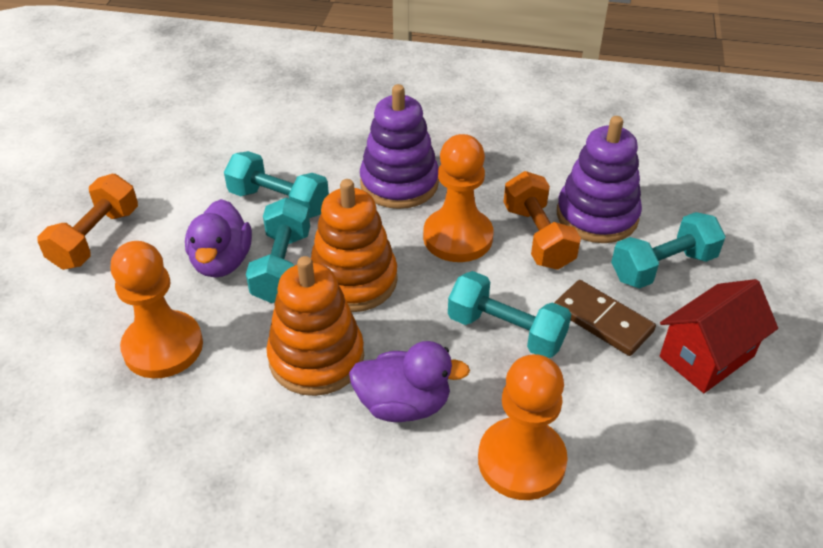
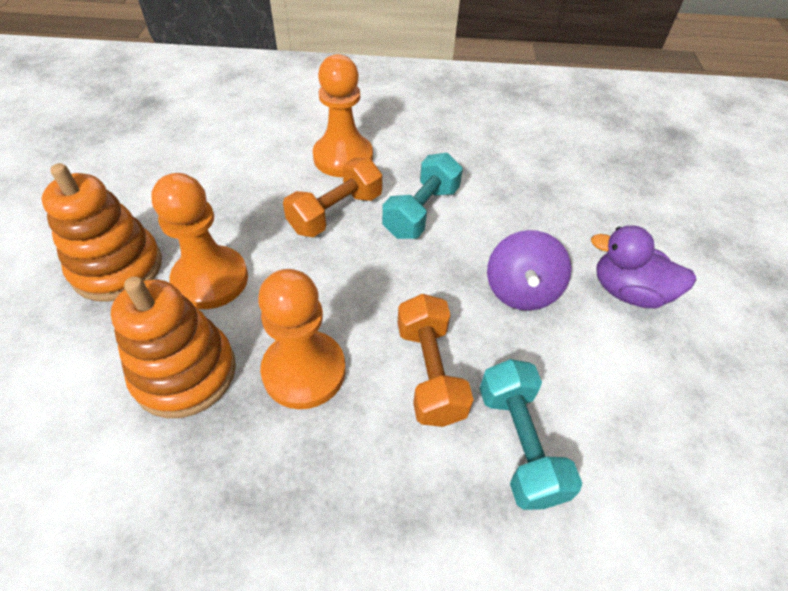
brown domino: 1 -> 0
purple duck: 2 -> 1
purple spinning top: 0 -> 1
purple stacking toy: 2 -> 0
red house: 1 -> 0
turquoise dumbbell: 4 -> 2

